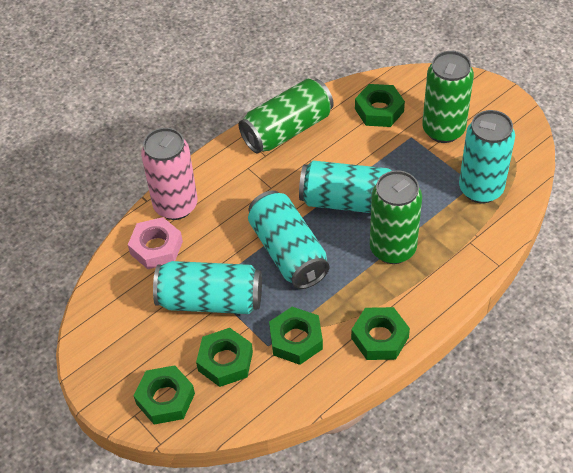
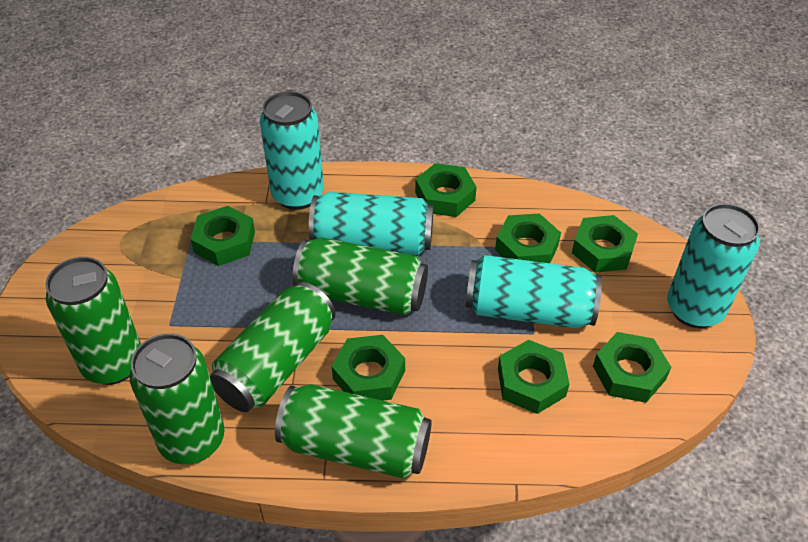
green can: 3 -> 5
green nut: 5 -> 7
pink can: 1 -> 0
pink nut: 1 -> 0

